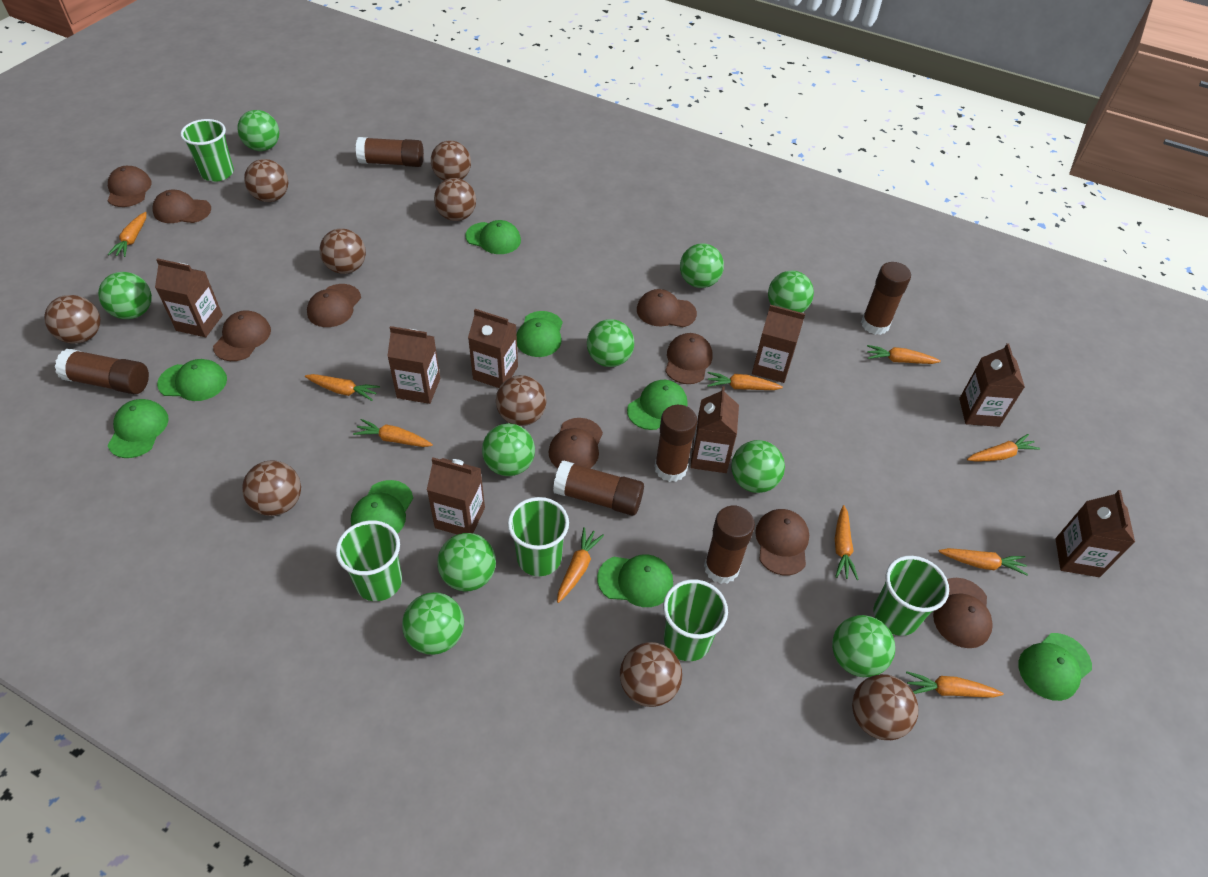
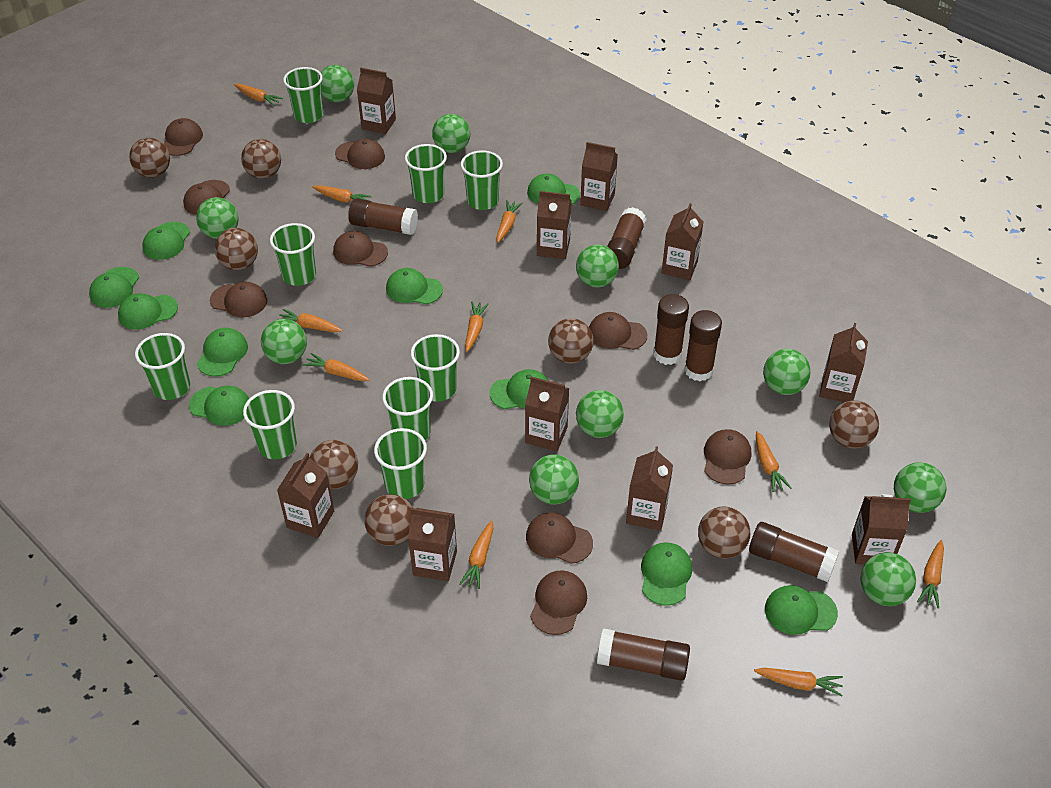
brown ball: 9 -> 8
brown carton: 8 -> 10
green cap: 8 -> 10
green cup: 5 -> 9

